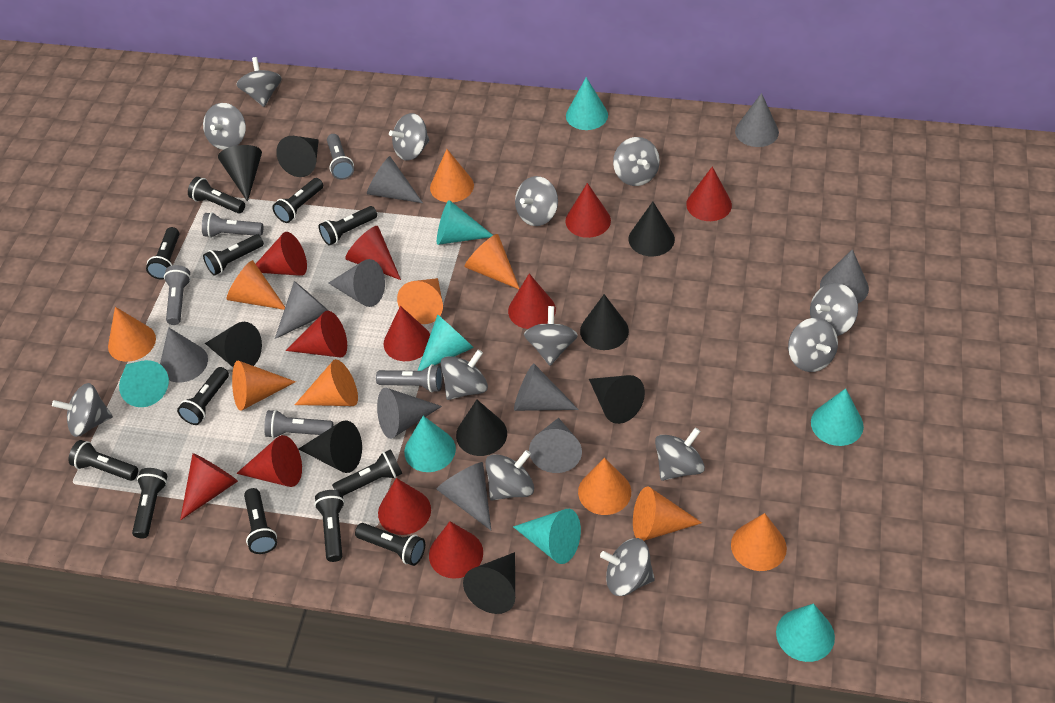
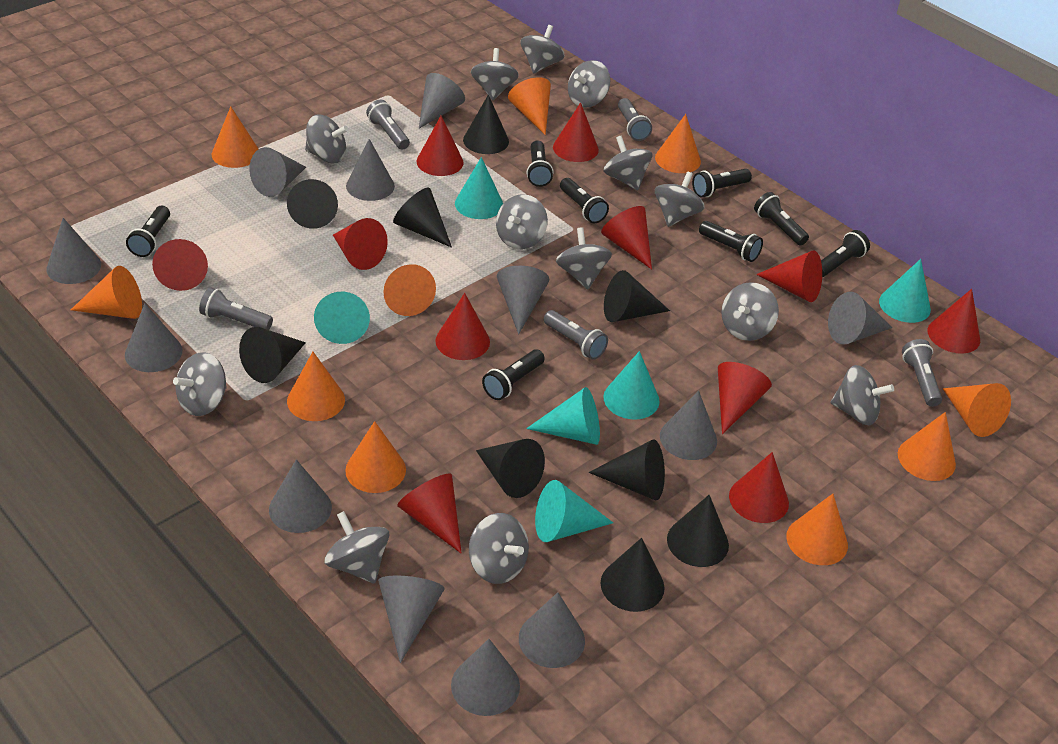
black flashlight: 12 -> 8
grey cone: 10 -> 12
turquoise cone: 8 -> 6

